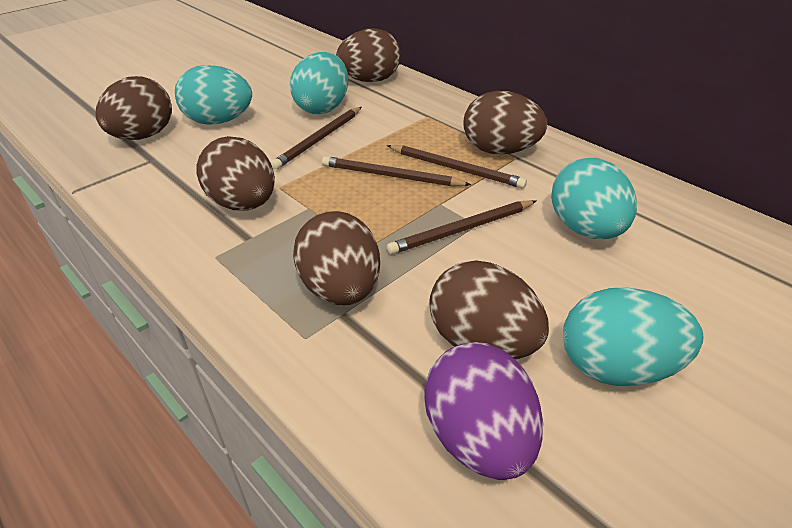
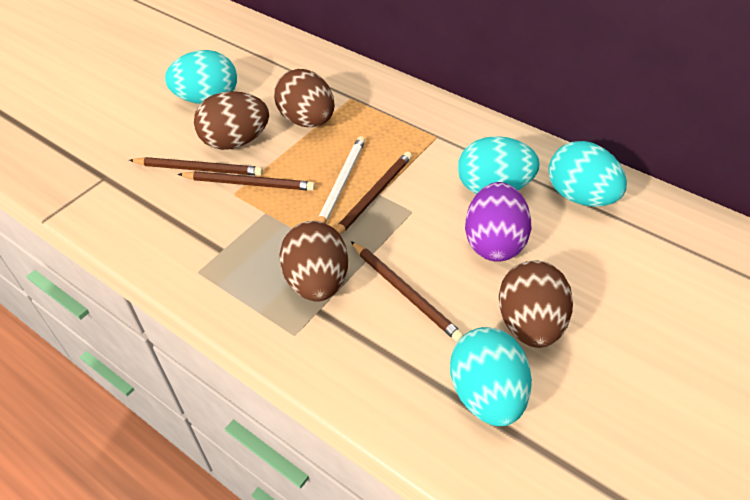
brown egg: 6 -> 4
white pencil: 0 -> 1

